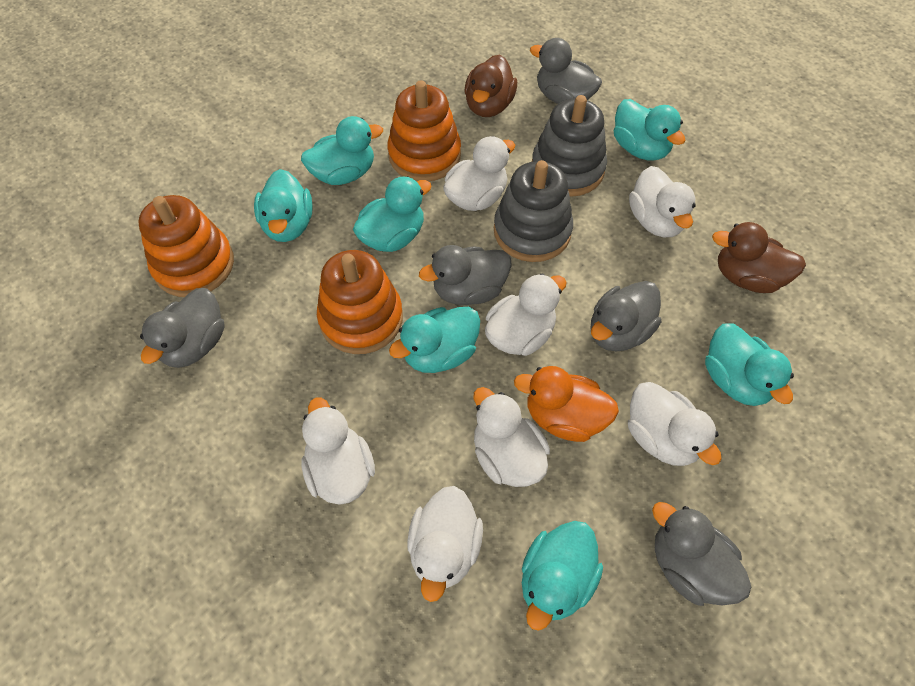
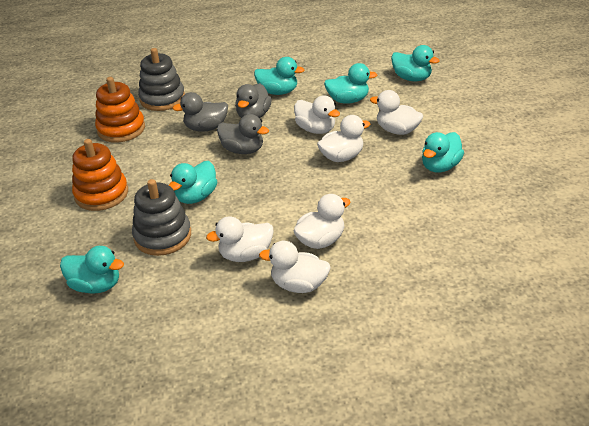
brown duck: 2 -> 0
grey duck: 5 -> 3
orange duck: 1 -> 0
orange stacking toy: 3 -> 2
turquoise duck: 7 -> 6
white duck: 7 -> 6

